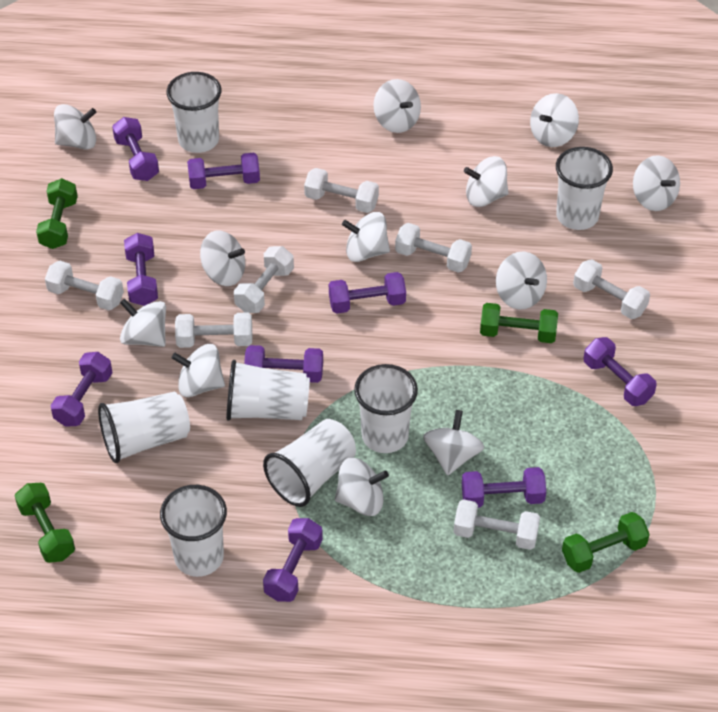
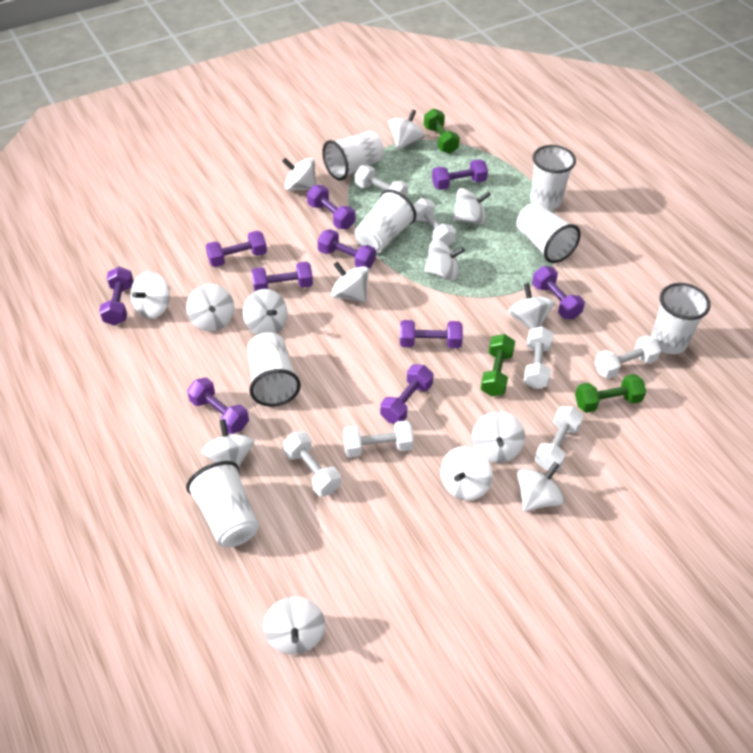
green dumbbell: 4 -> 3
purple dumbbell: 9 -> 10
white spinning top: 12 -> 14

